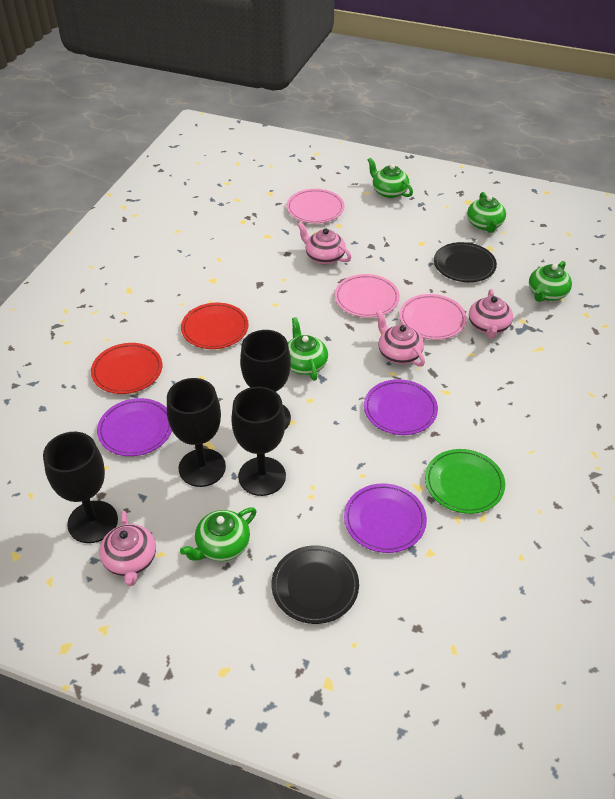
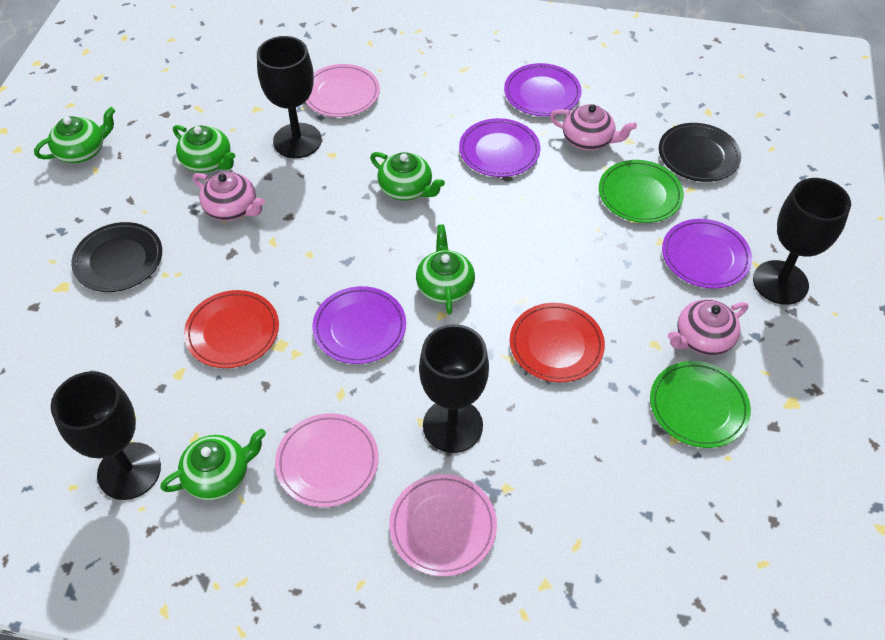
green plate: 1 -> 2
pink teapot: 4 -> 3
purple plate: 3 -> 4

